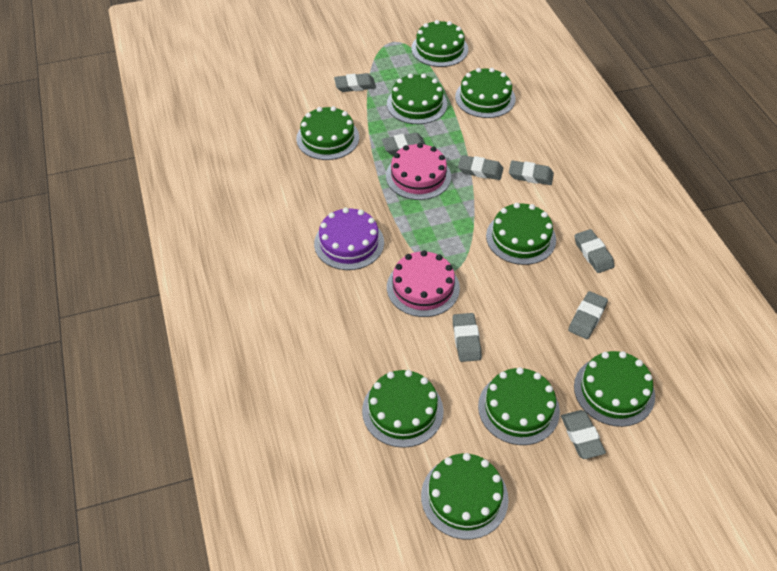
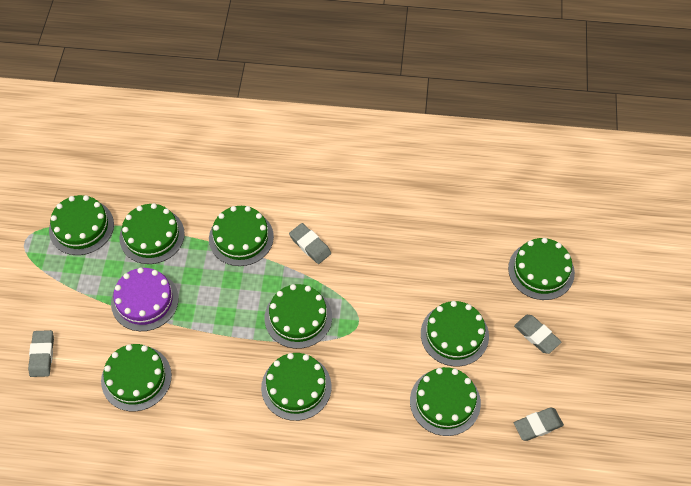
grey eraser: 8 -> 4
pink cake: 2 -> 0

